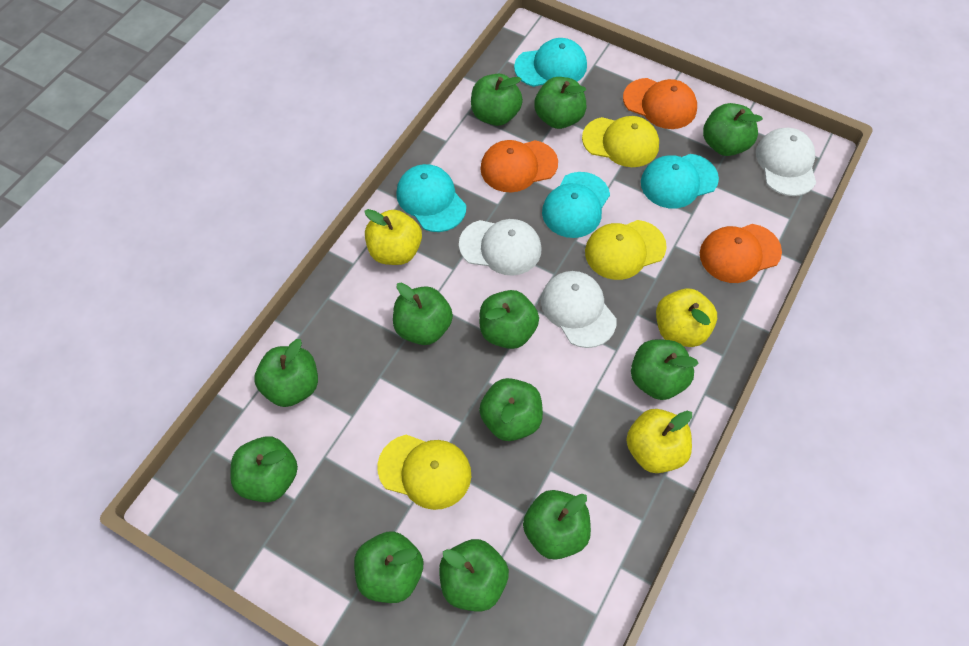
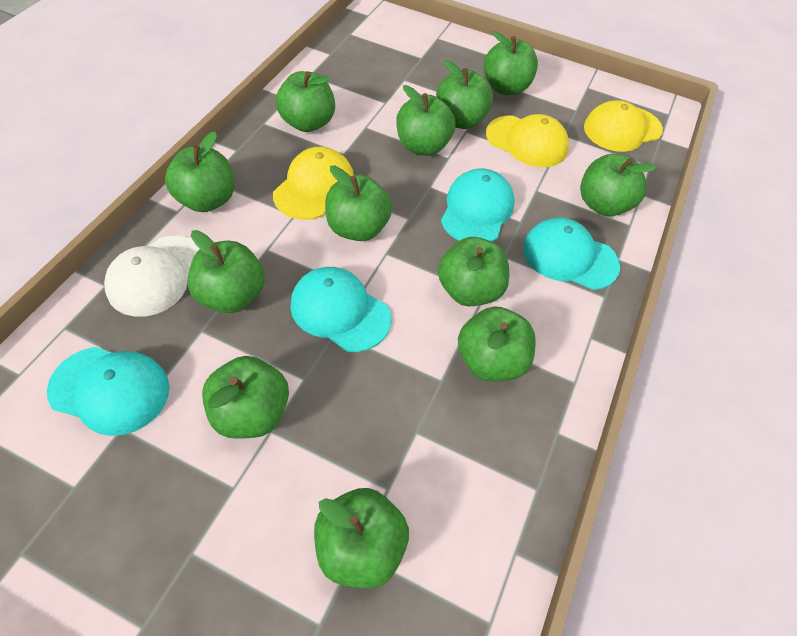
orange cap: 3 -> 0
white cap: 3 -> 1
yellow apple: 3 -> 0

